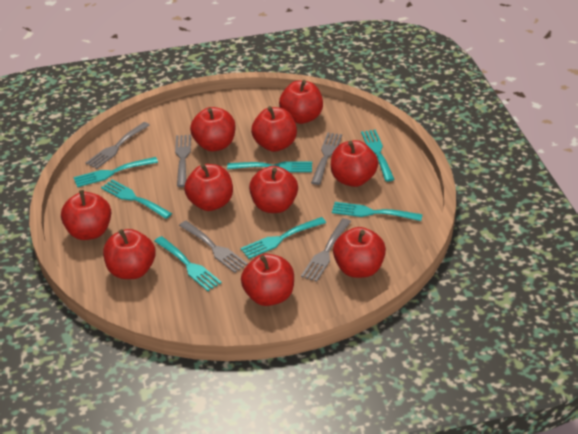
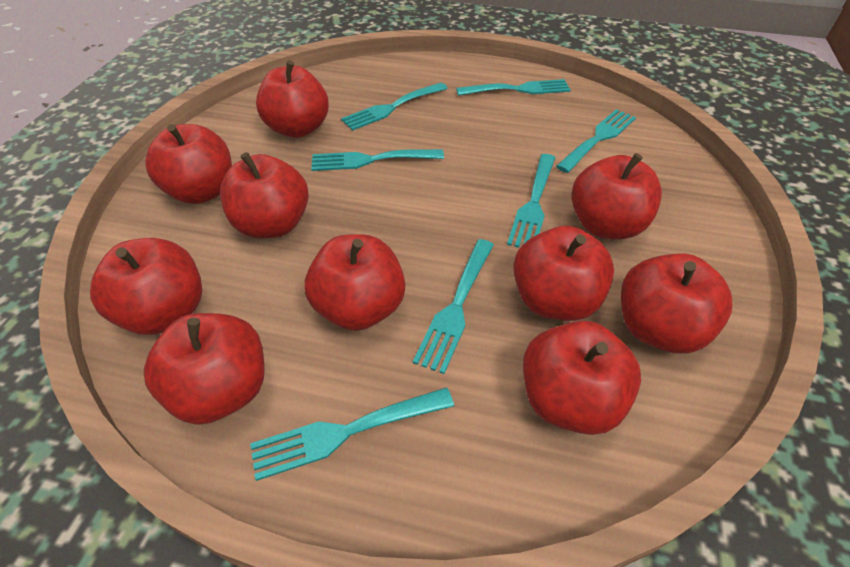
grey fork: 5 -> 0

